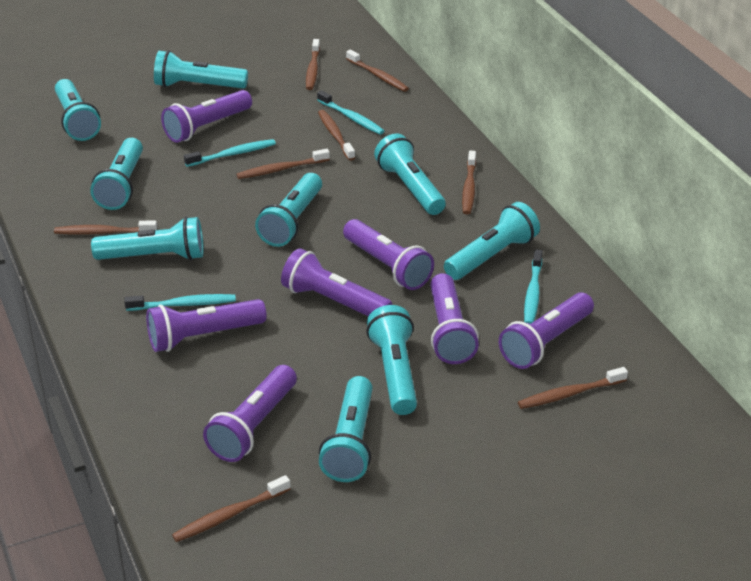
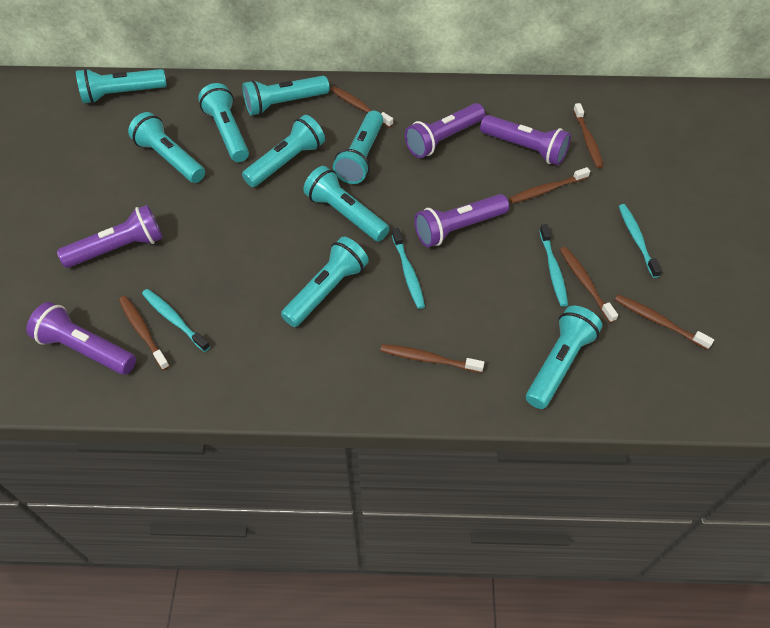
brown toothbrush: 8 -> 7
purple flashlight: 7 -> 5

